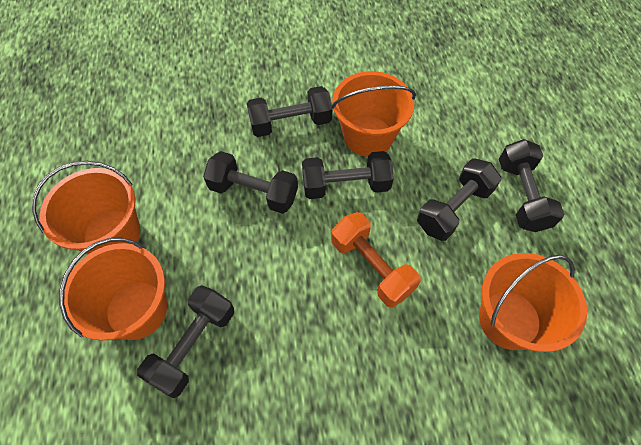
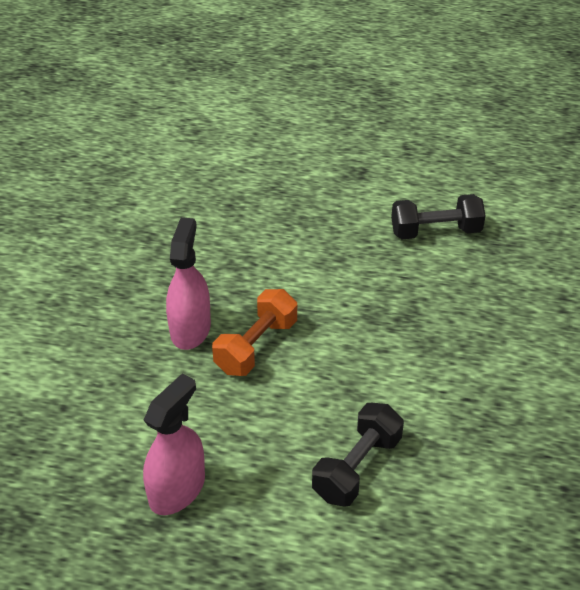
black dumbbell: 6 -> 2
orange bucket: 4 -> 0
pink spray bottle: 0 -> 2

